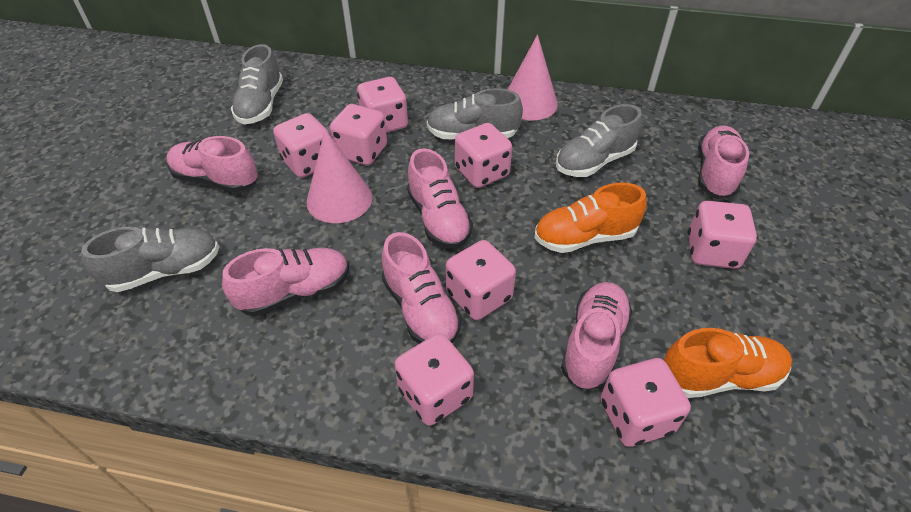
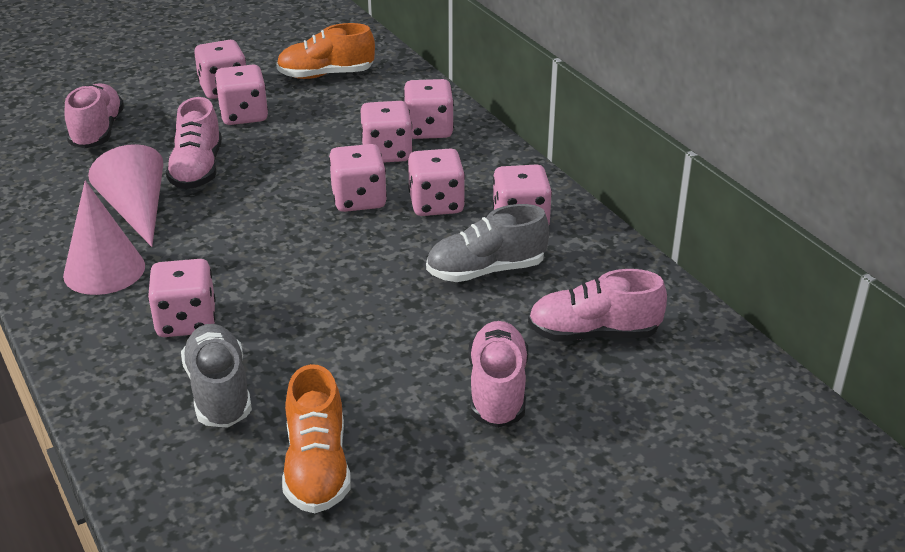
grey shoe: 4 -> 2
pink shoe: 6 -> 4

